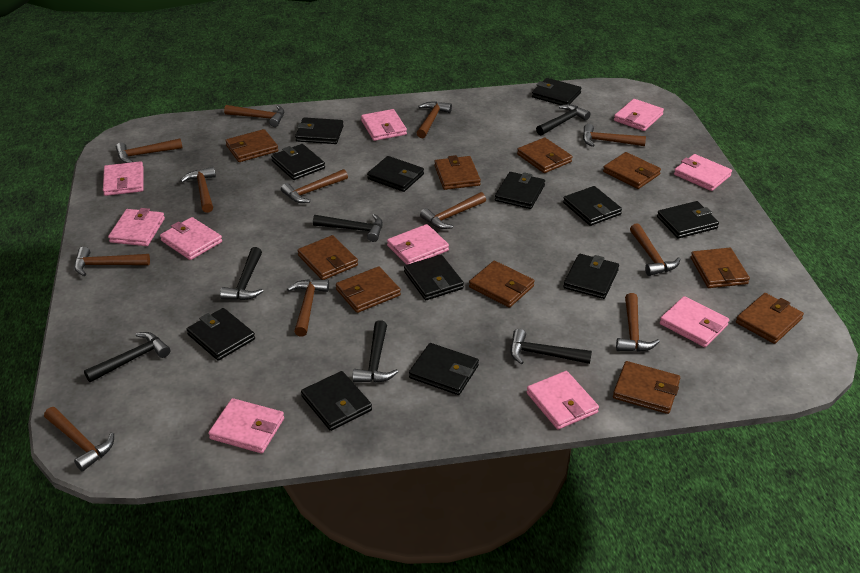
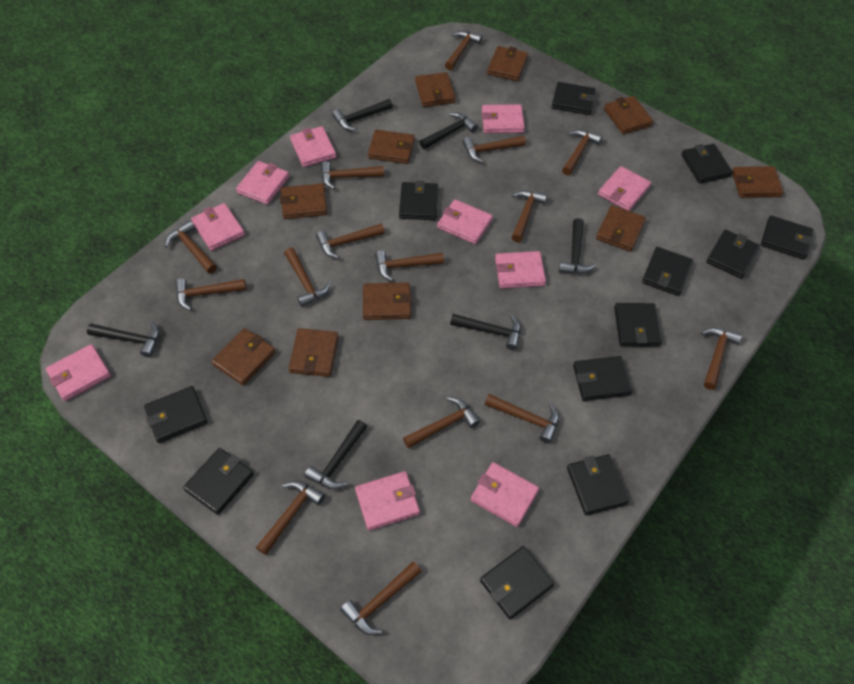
brown hammer: 12 -> 15

